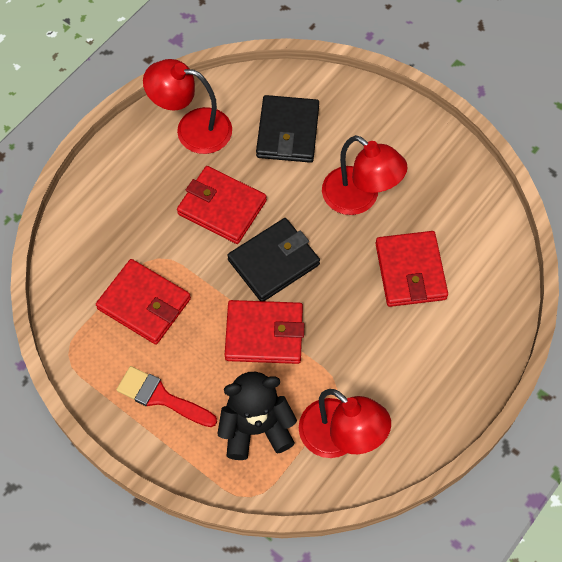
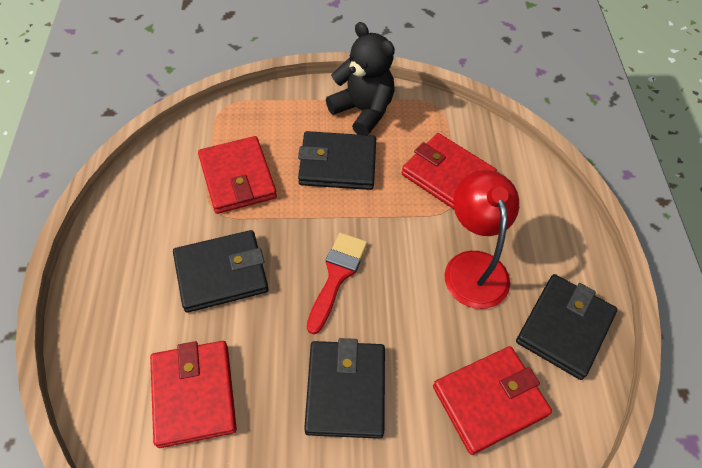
black wallet: 2 -> 4
red lamp: 3 -> 1

